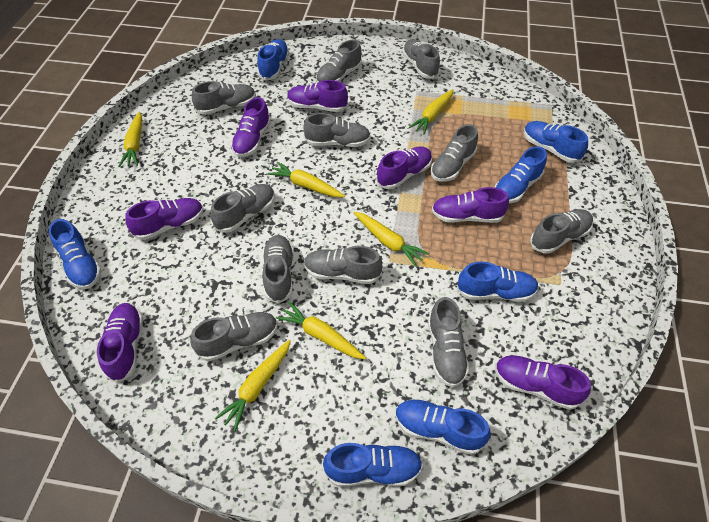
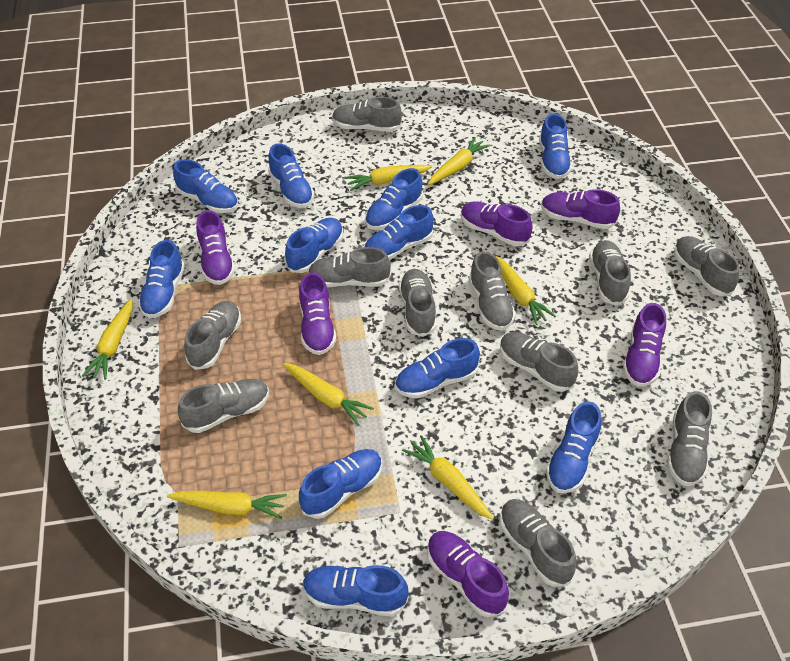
blue shoe: 7 -> 11
purple shoe: 7 -> 6
yellow carrot: 6 -> 7

